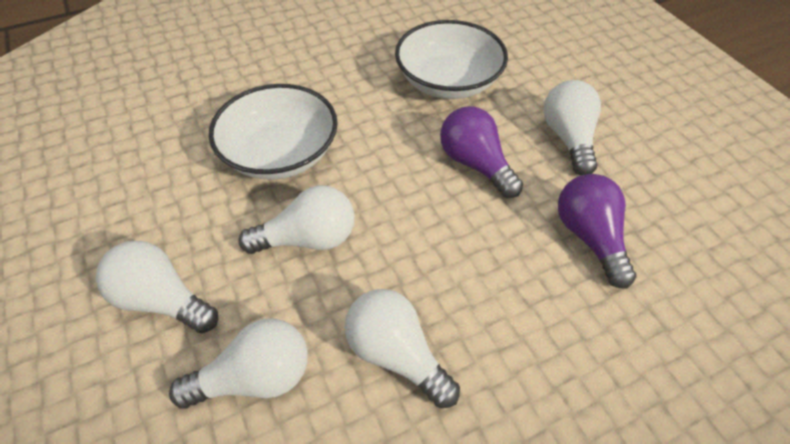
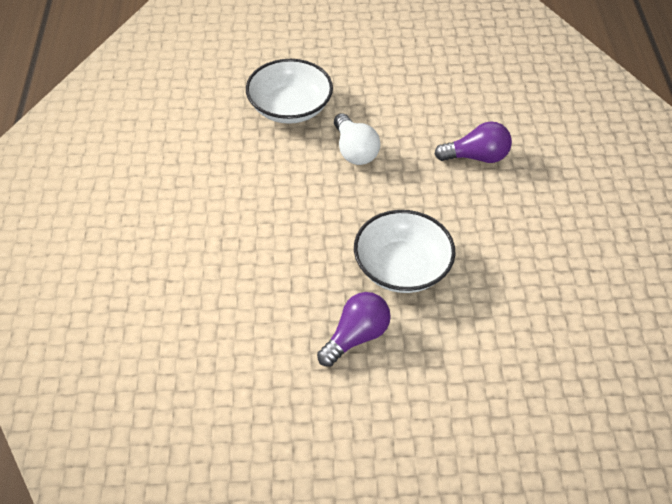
white light bulb: 5 -> 1

